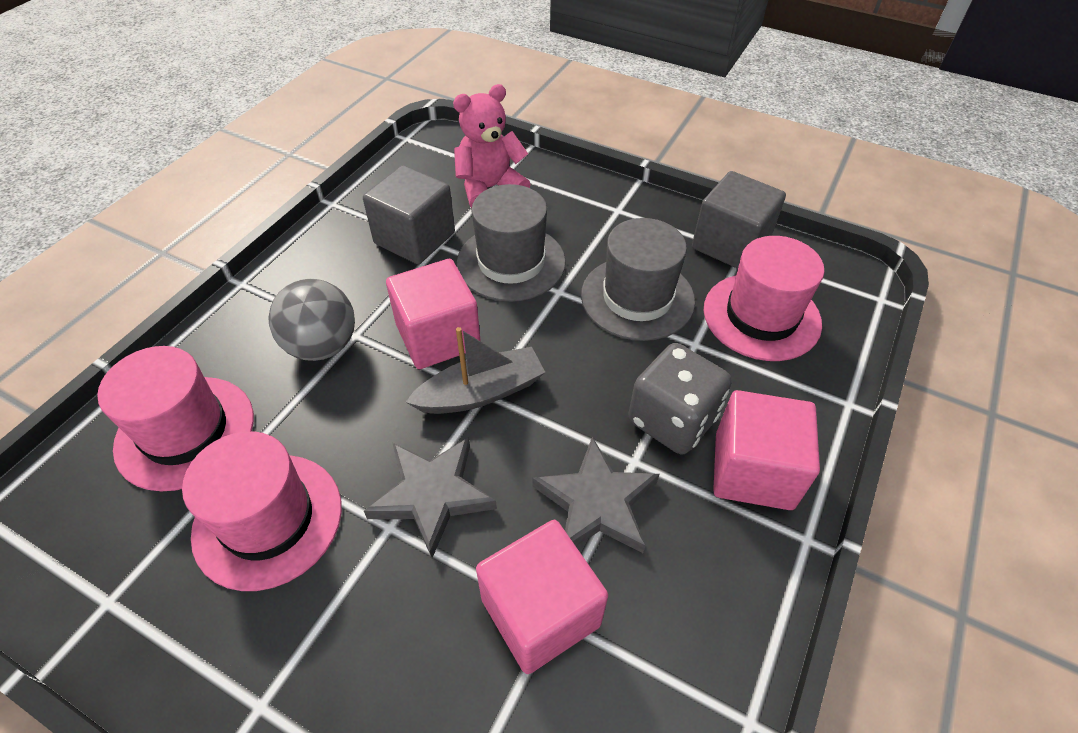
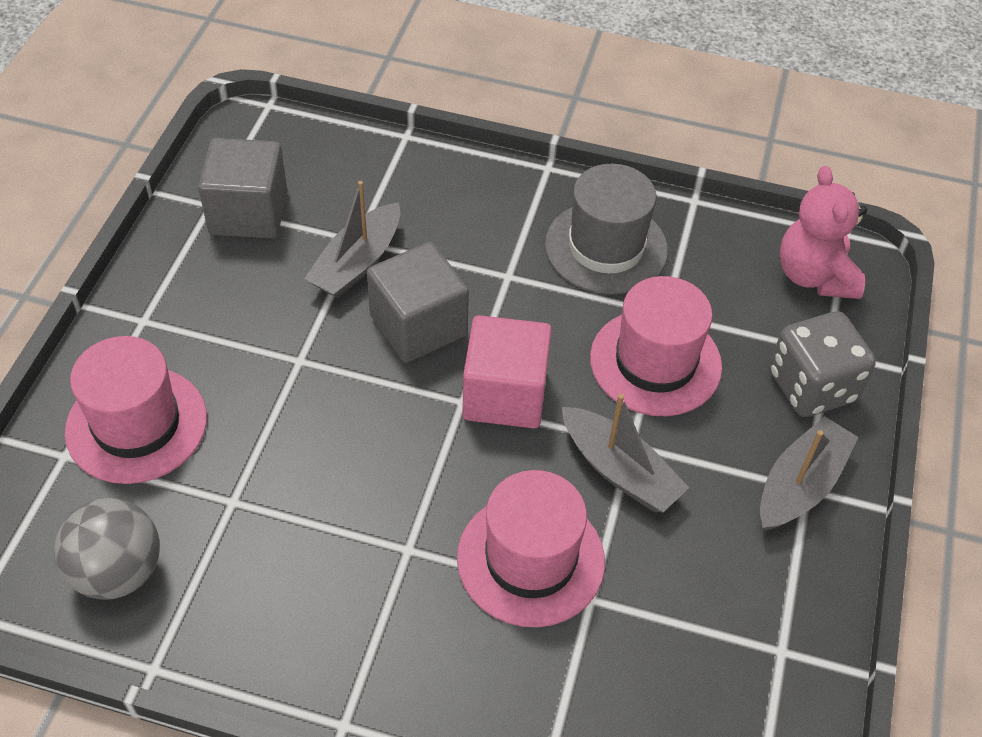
grey boat: 1 -> 3
grey hat: 2 -> 1
grey star: 2 -> 0
pink cube: 3 -> 1

